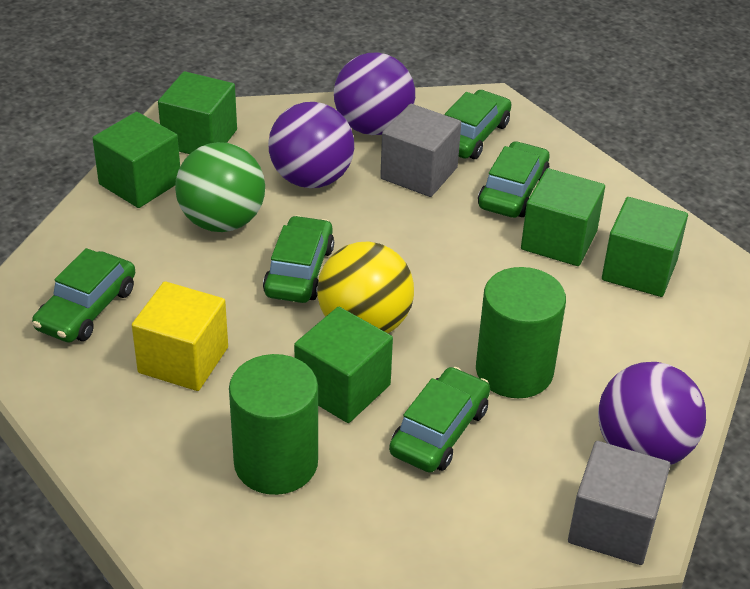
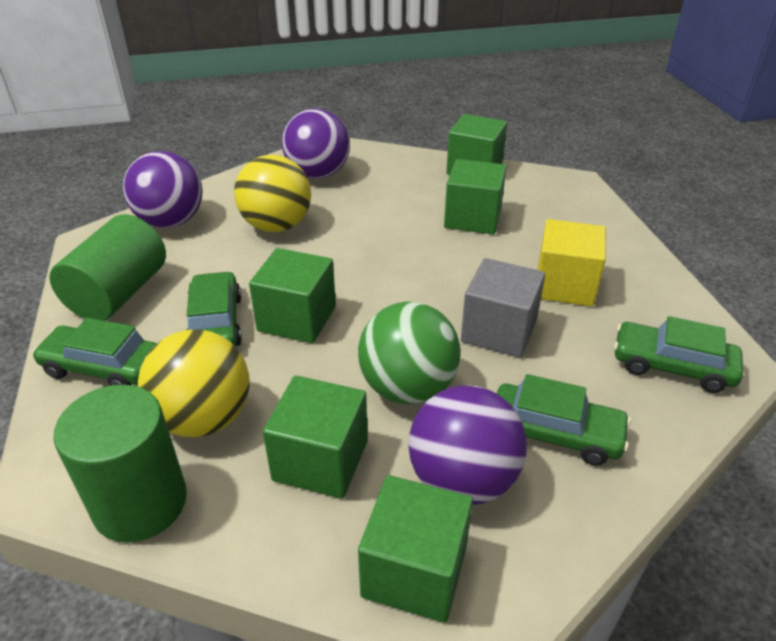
green car: 5 -> 4
grey cube: 2 -> 1
yellow ball: 1 -> 2

